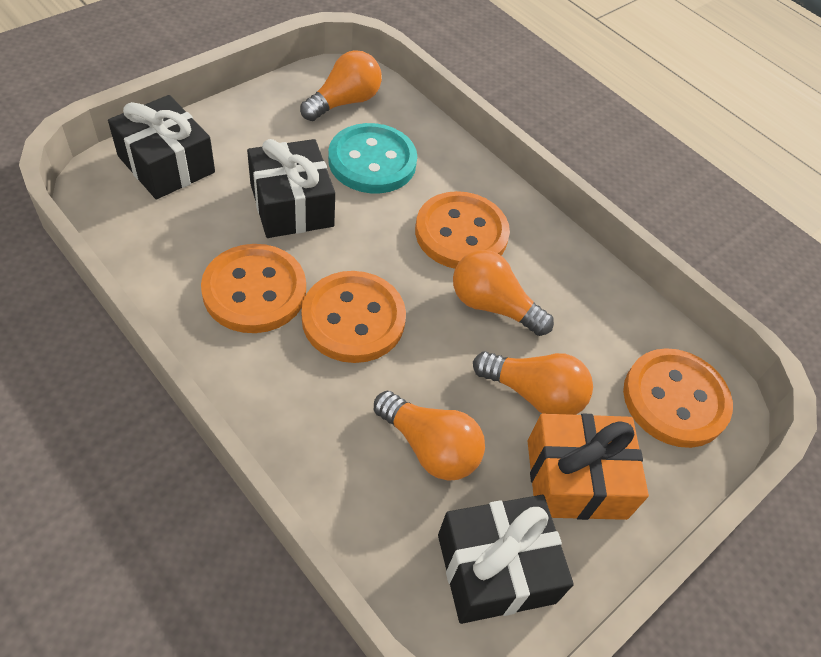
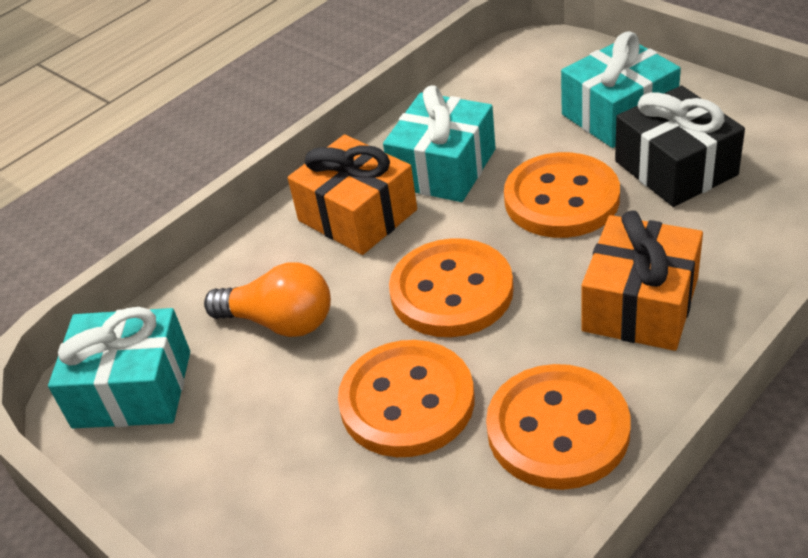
black gift: 3 -> 1
orange gift: 1 -> 2
orange light bulb: 4 -> 1
turquoise button: 1 -> 0
turquoise gift: 0 -> 3

